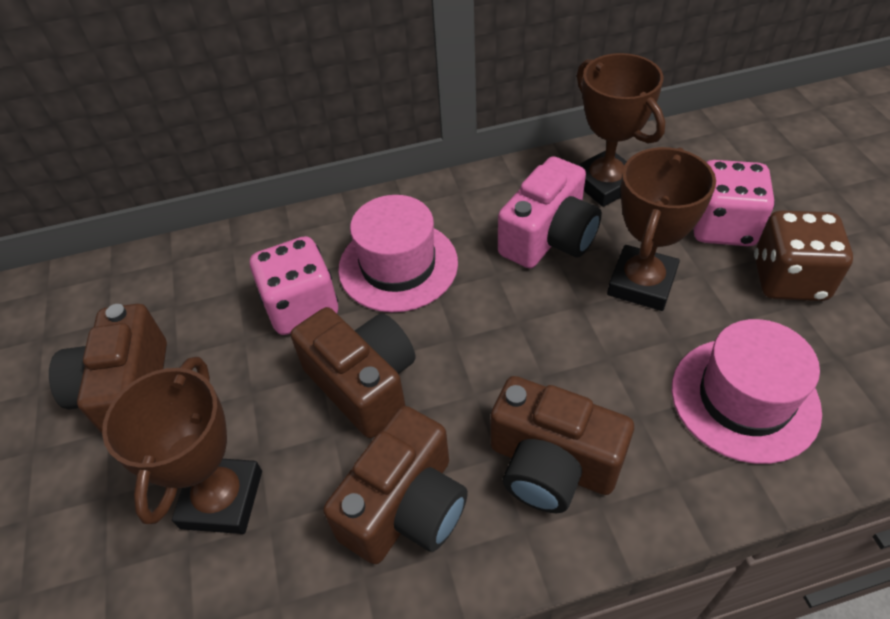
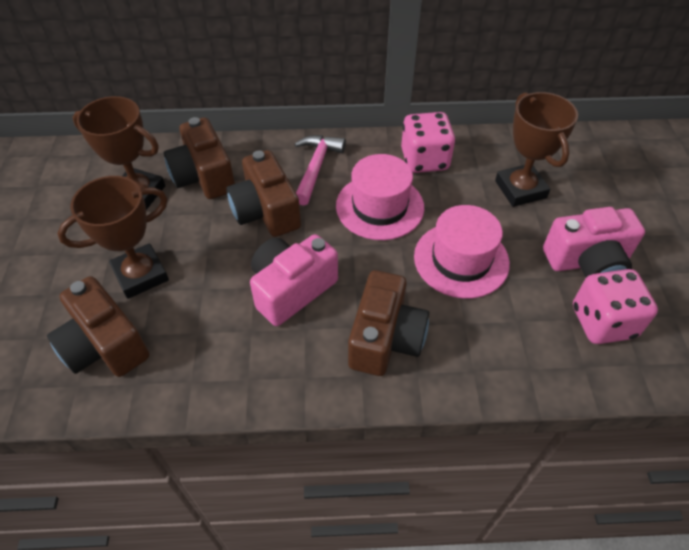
brown dice: 1 -> 0
pink camera: 1 -> 2
pink hammer: 0 -> 1

